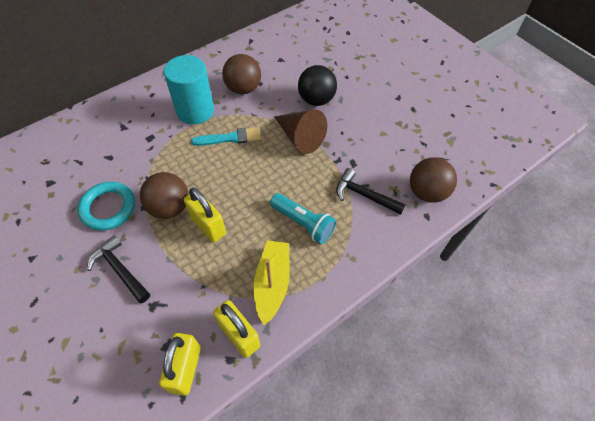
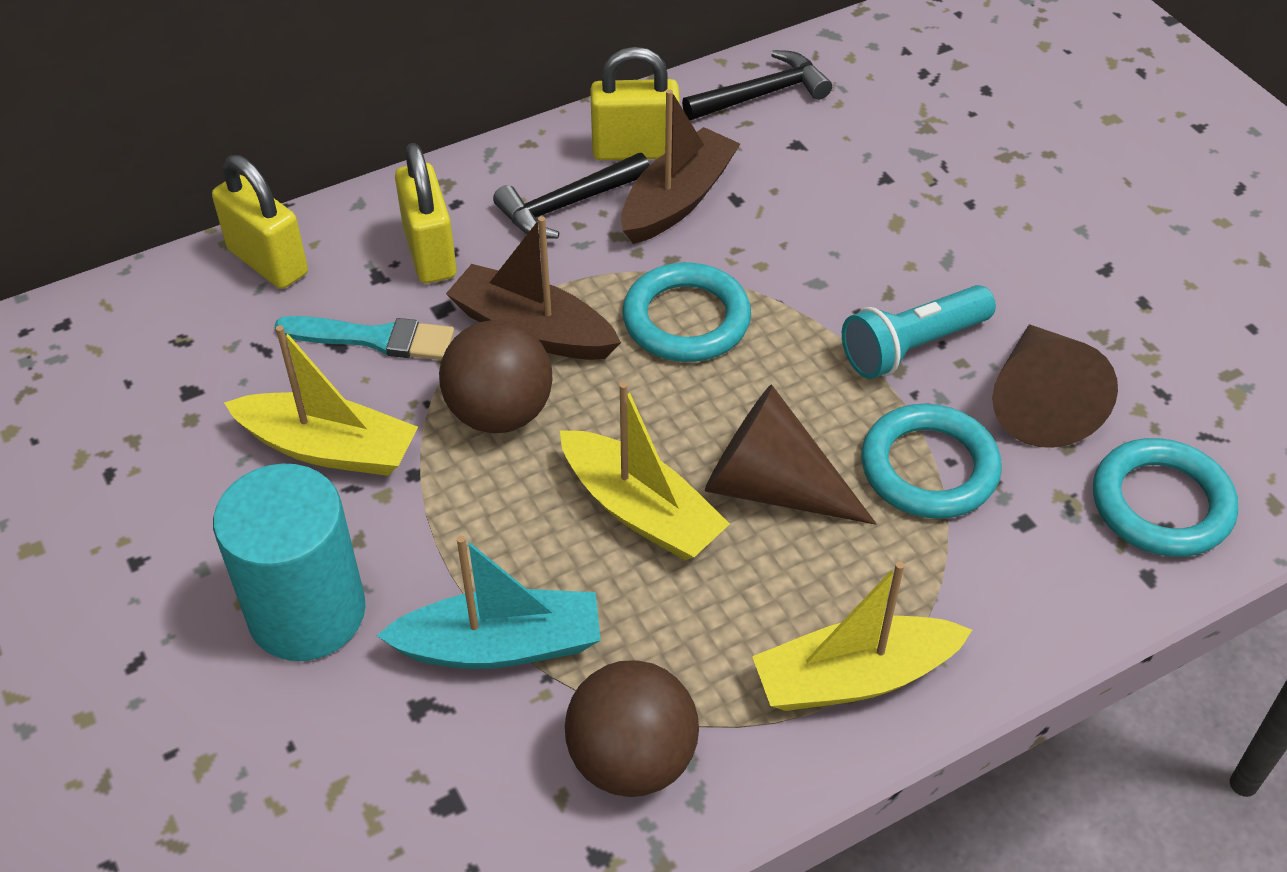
black ball: 1 -> 0
brown ball: 3 -> 2
brown boat: 0 -> 2
brown cone: 1 -> 2
turquoise boat: 0 -> 1
turquoise ring: 1 -> 3
yellow boat: 1 -> 3

